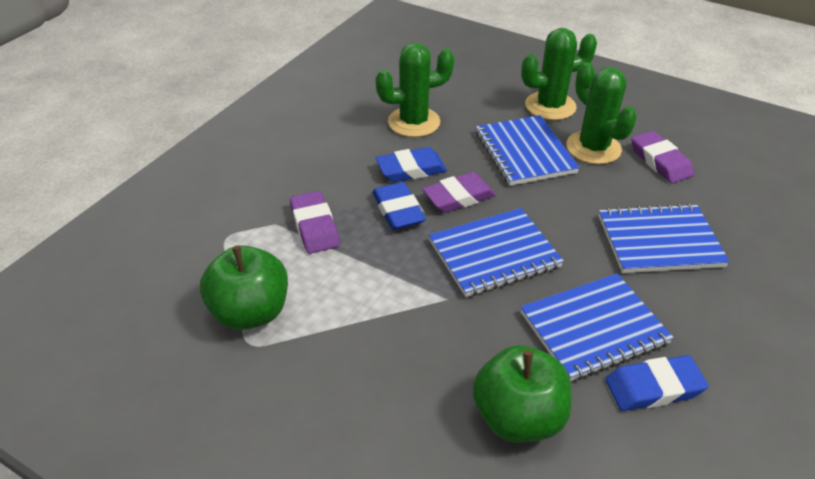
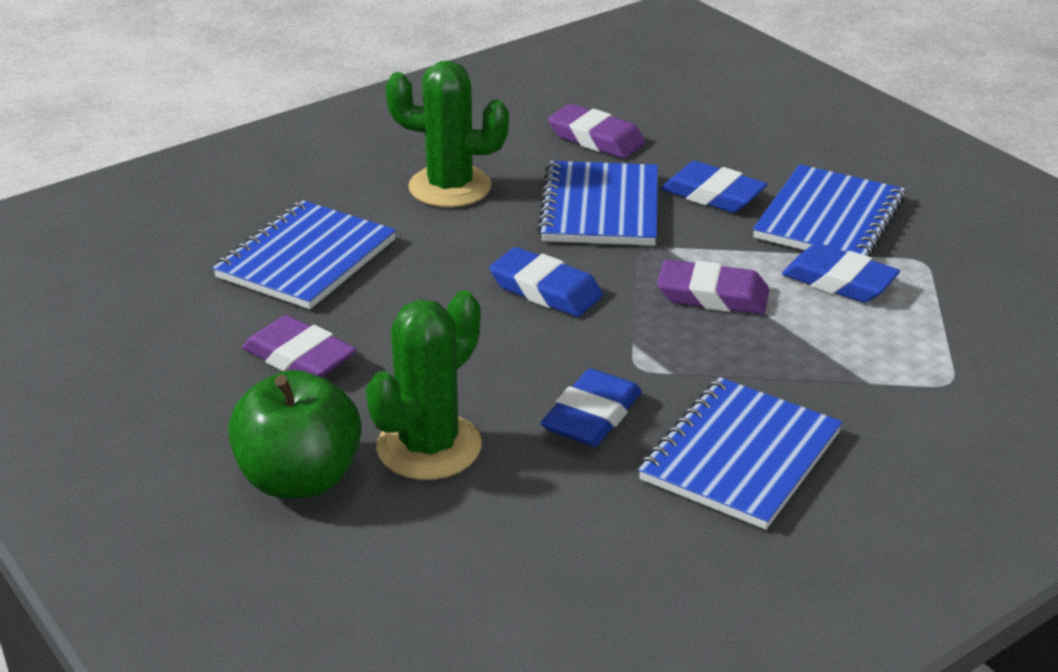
blue eraser: 3 -> 4
green apple: 2 -> 1
green cactus: 3 -> 2

